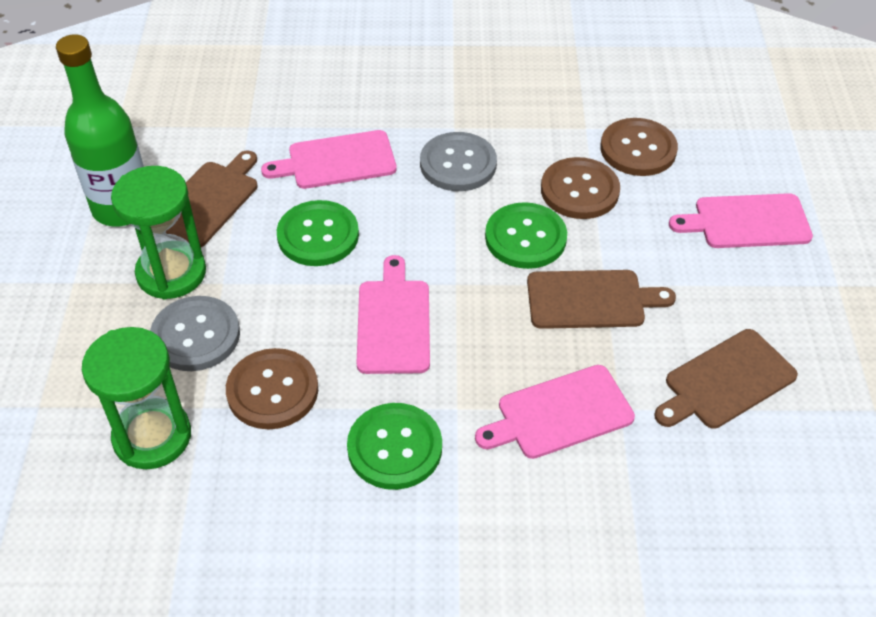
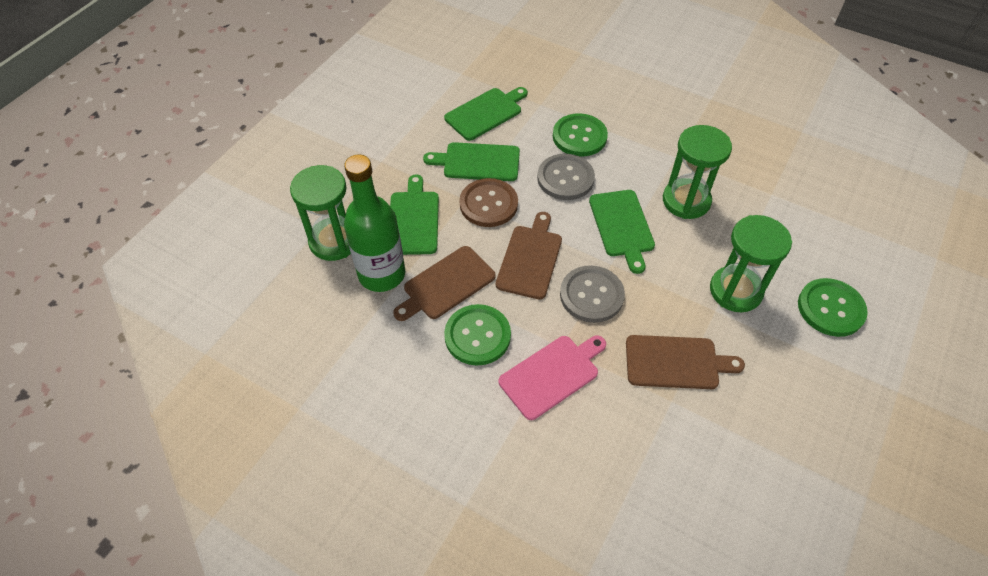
brown button: 3 -> 1
green cutting board: 0 -> 4
green hourglass: 2 -> 3
pink cutting board: 4 -> 1

